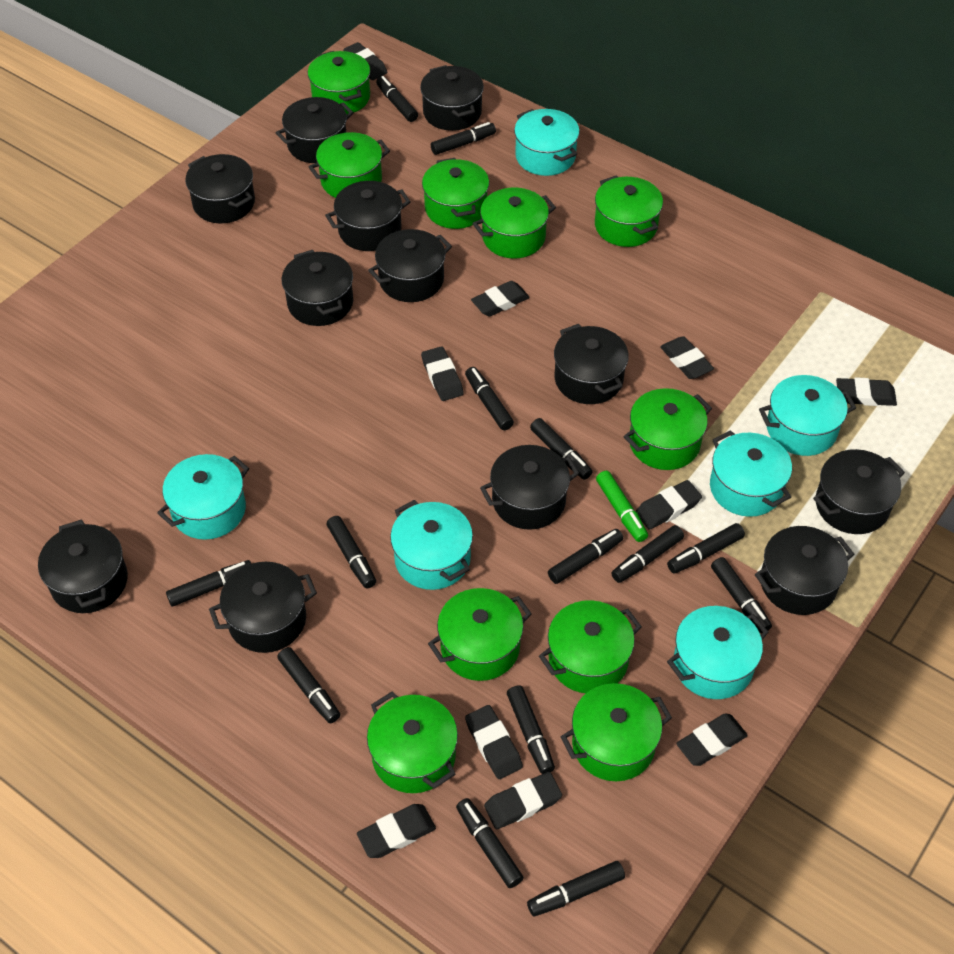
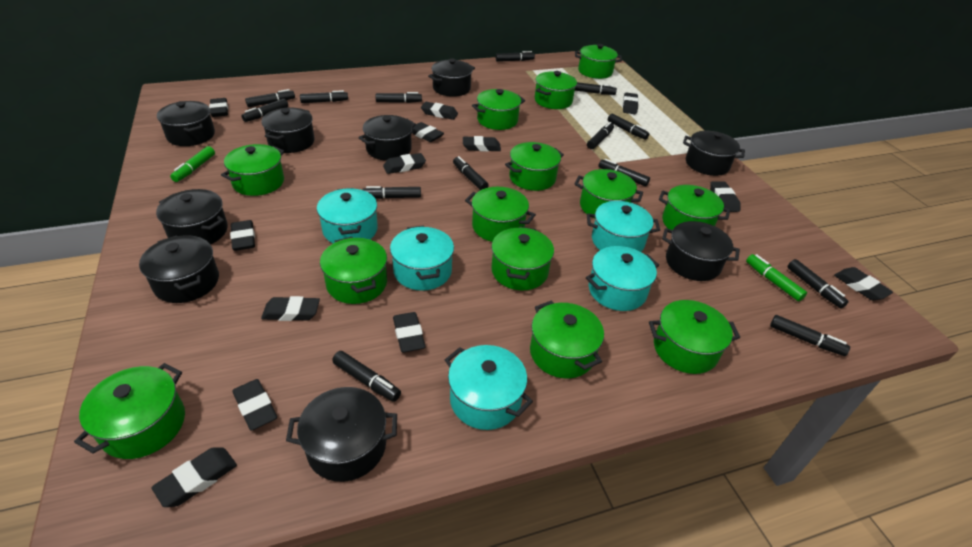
black eraser: 10 -> 13
black pot: 12 -> 9
green marker: 1 -> 2
green pot: 10 -> 13
turquoise pot: 6 -> 5

